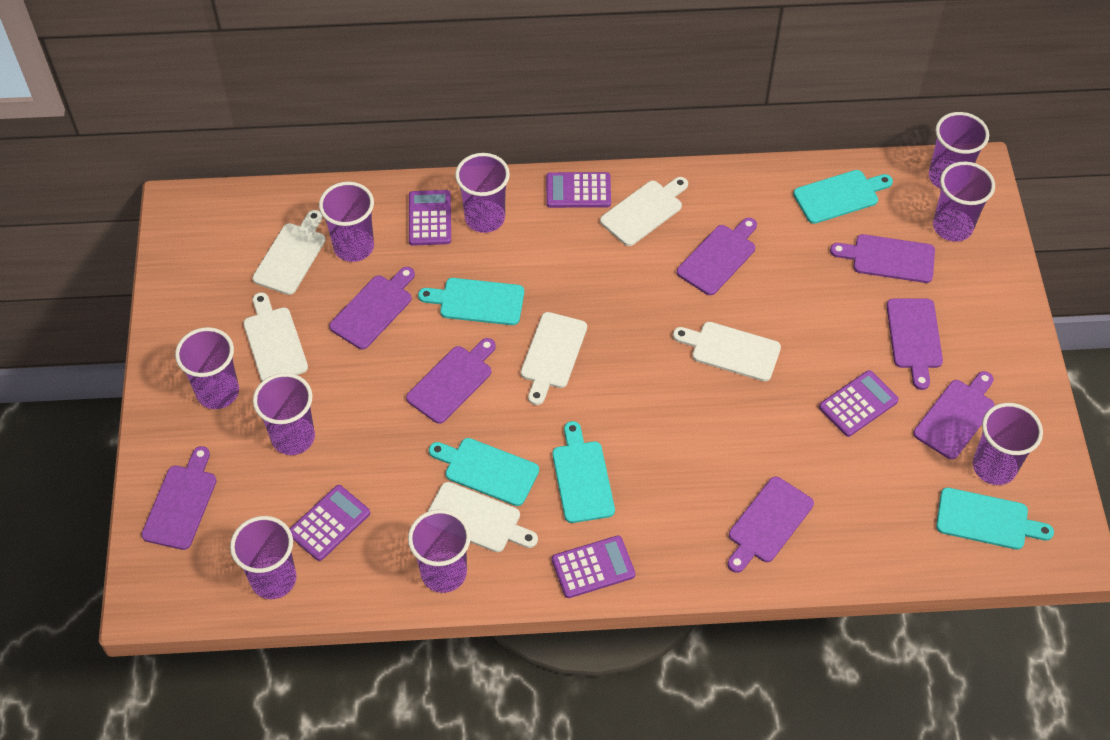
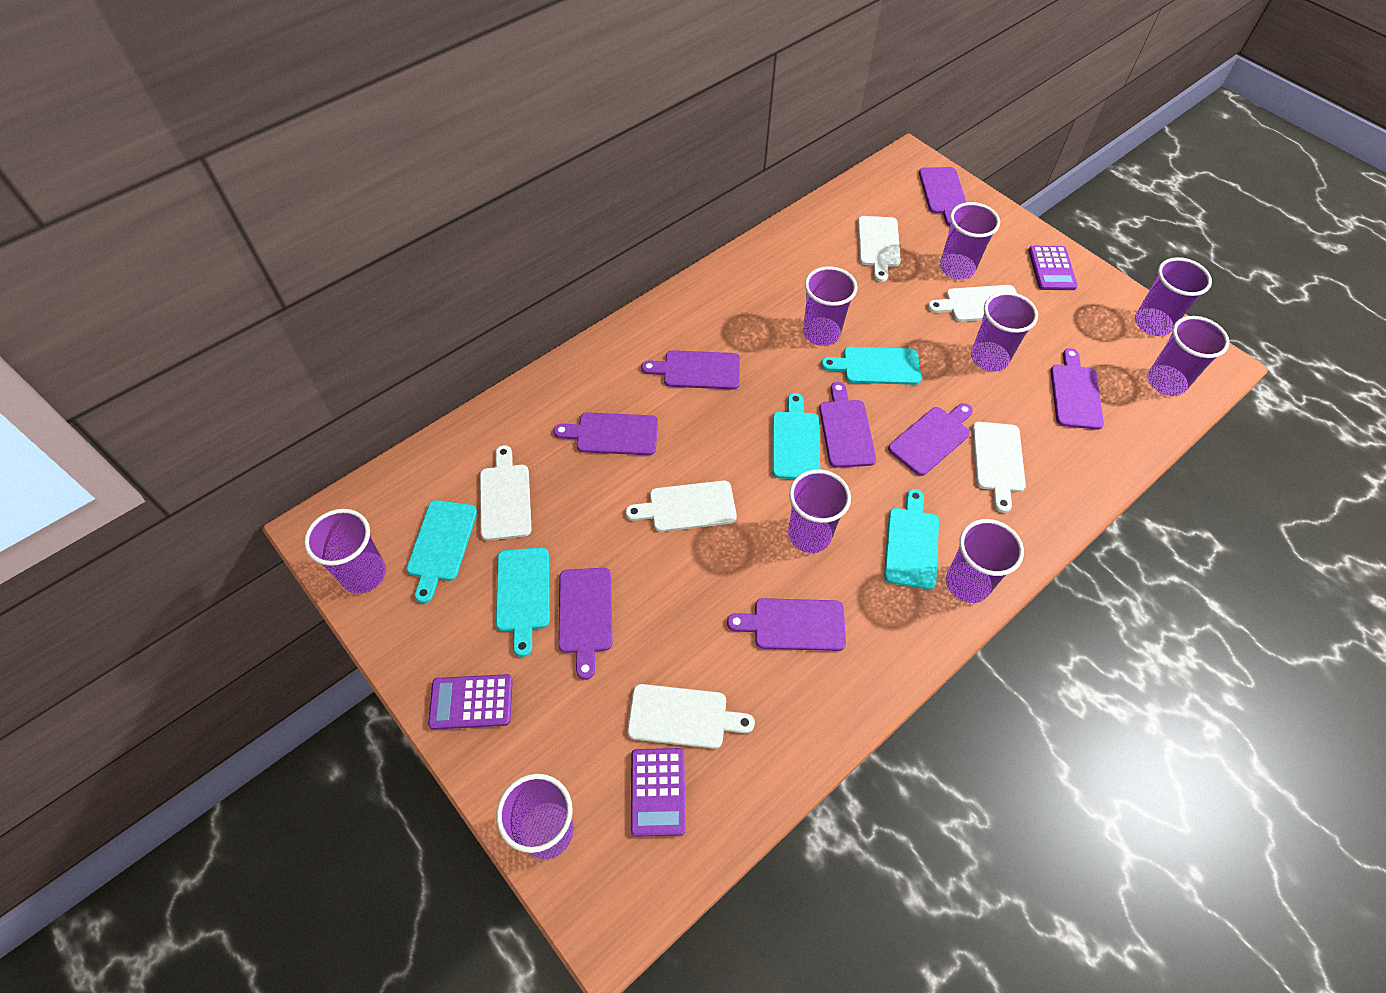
purple calculator: 5 -> 3

